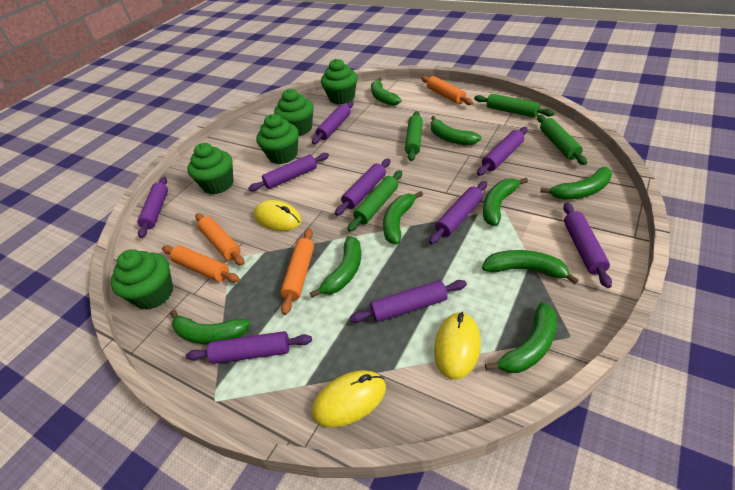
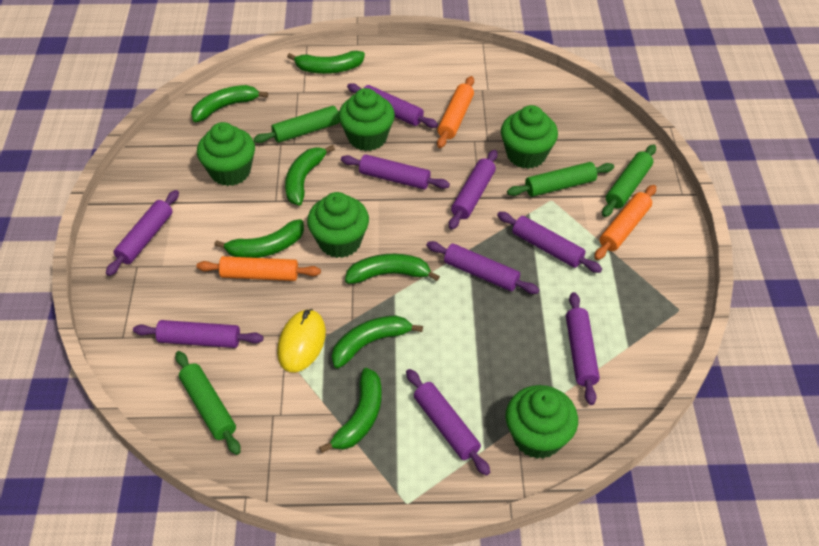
green banana: 9 -> 7
orange rolling pin: 4 -> 3
yellow mouse: 3 -> 1

